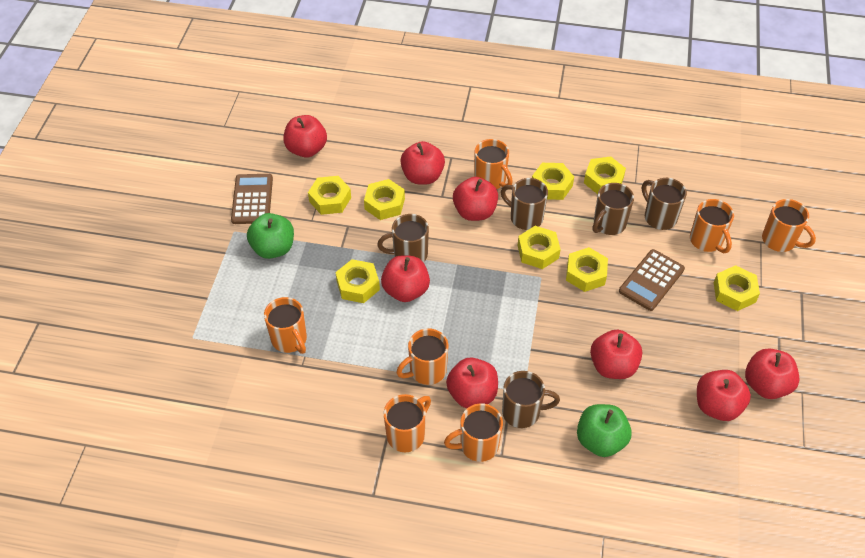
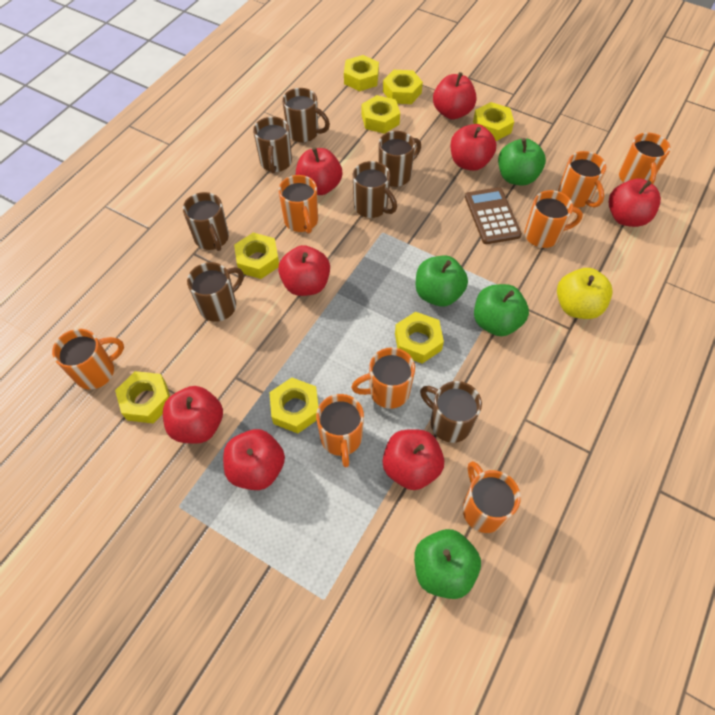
brown calculator: 2 -> 1
brown mug: 5 -> 7
green apple: 2 -> 4
orange mug: 7 -> 8
yellow apple: 0 -> 1

